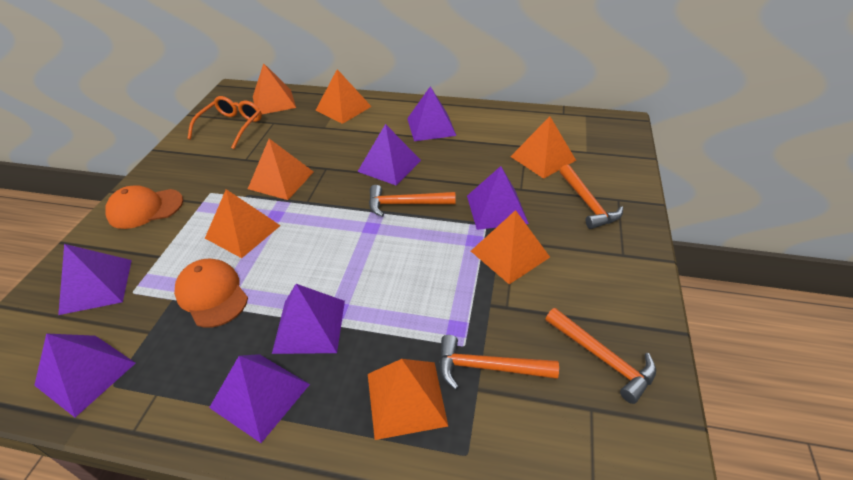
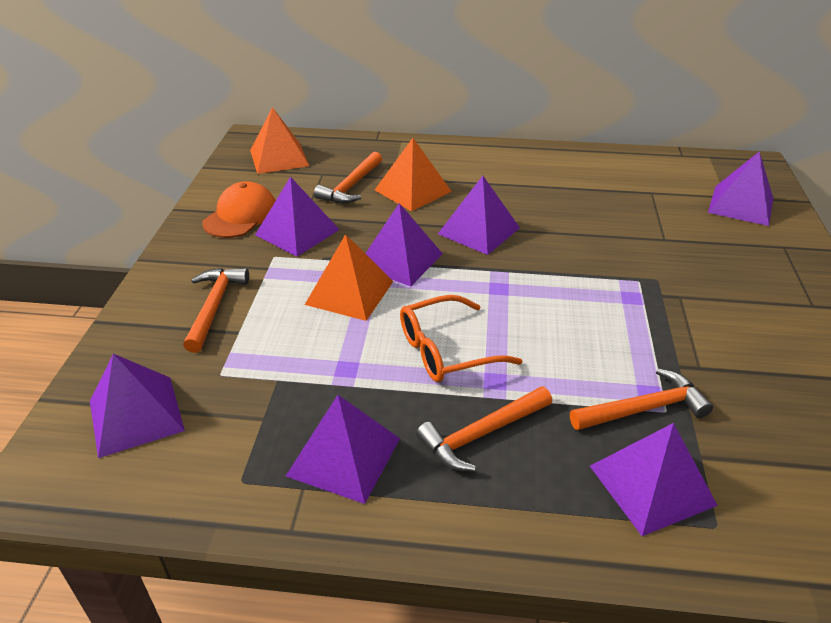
orange cap: 2 -> 1
orange pyramid: 7 -> 3

